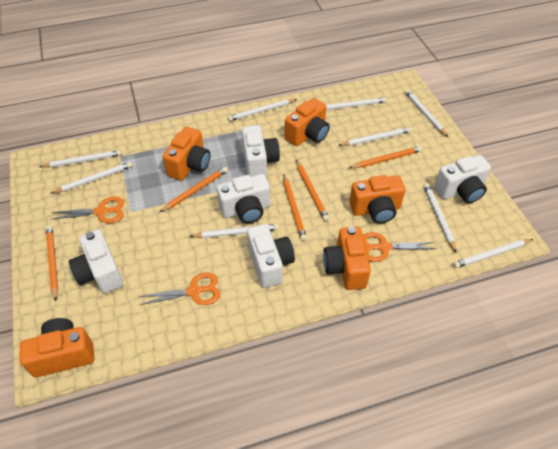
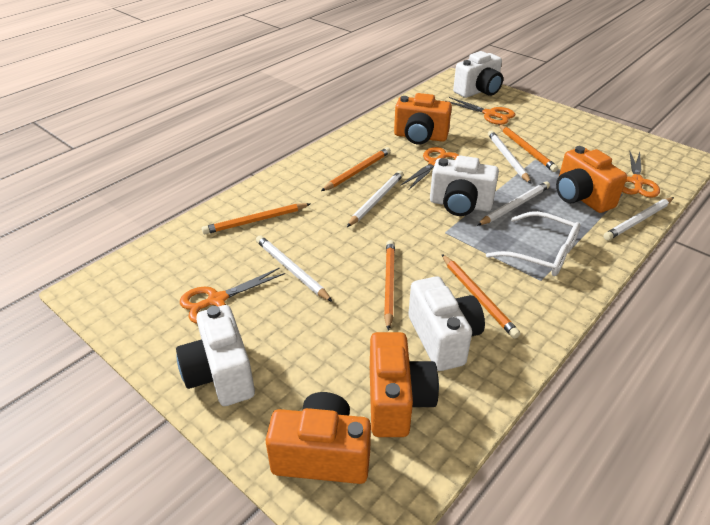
orange camera: 5 -> 4
orange scissors: 3 -> 4
white camera: 5 -> 4
white glasses: 0 -> 1
white pencil: 9 -> 5

